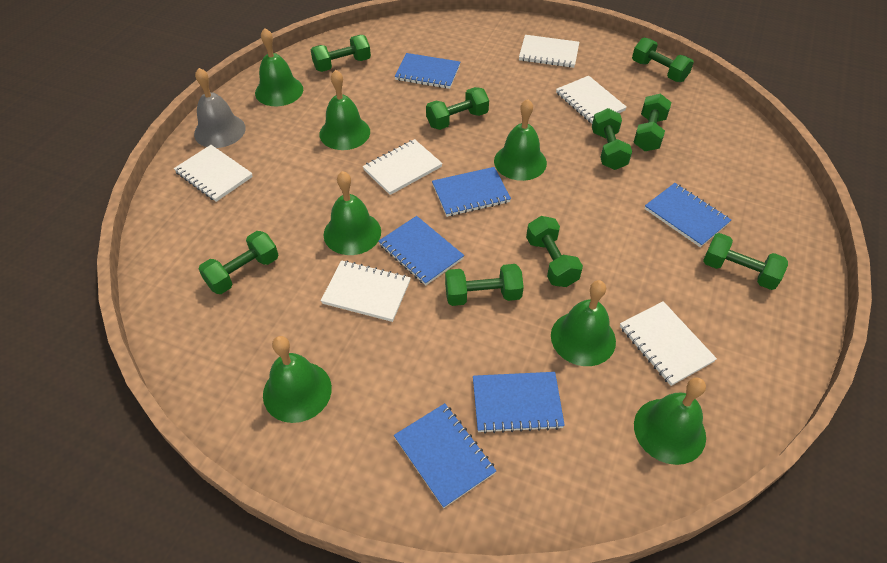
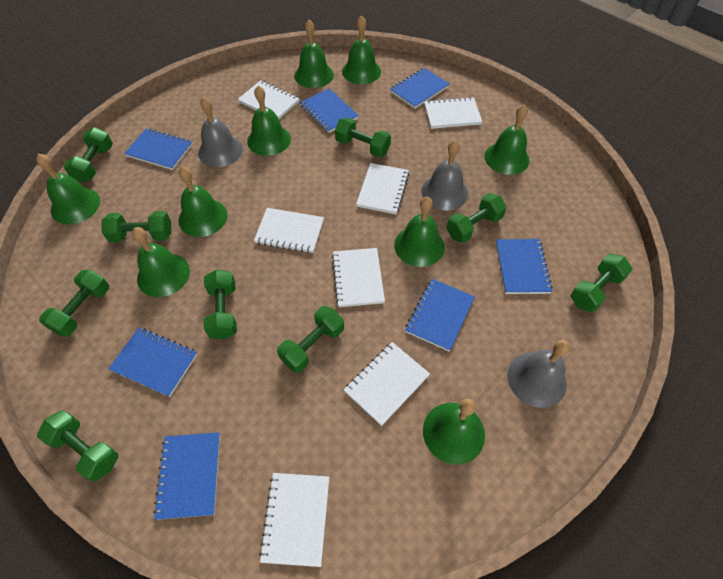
blue notebook: 6 -> 7
green bell: 7 -> 9
grey bell: 1 -> 3
white notebook: 6 -> 7

